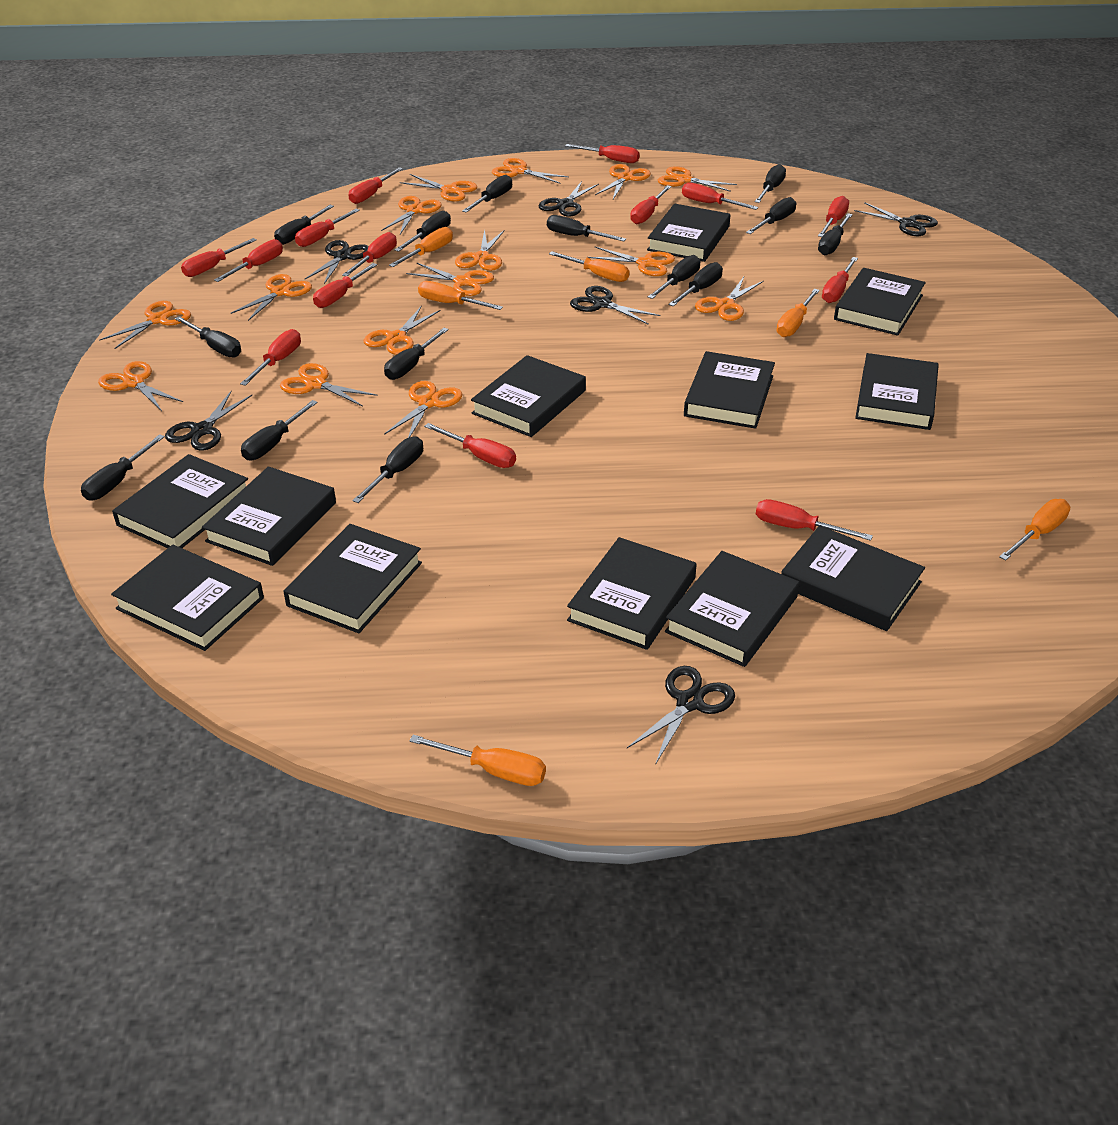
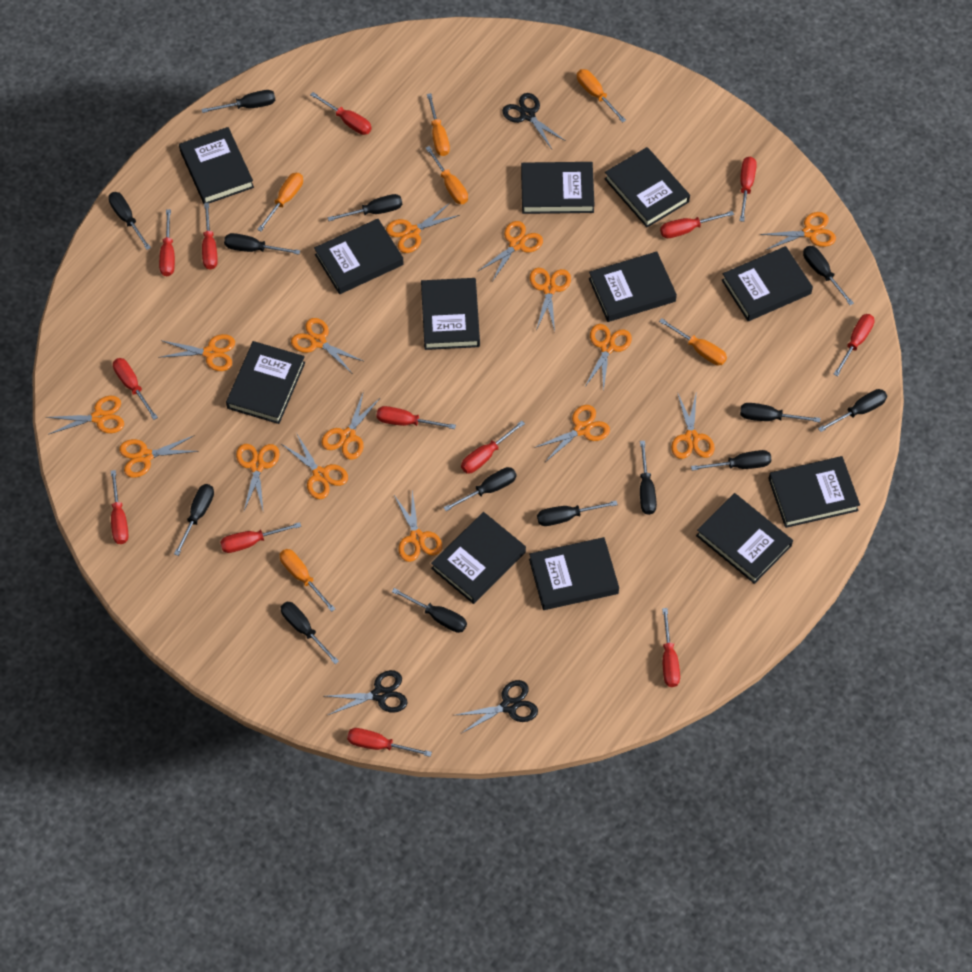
black scissors: 6 -> 3
red screwdriver: 14 -> 13

